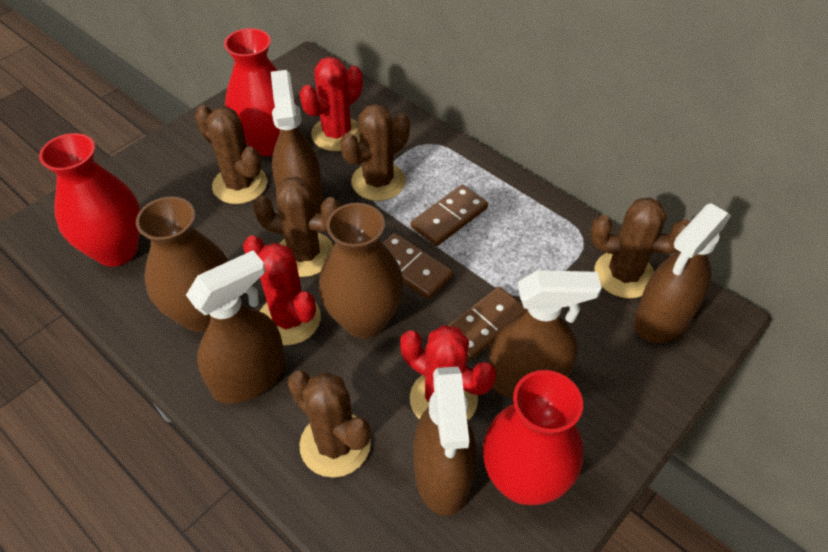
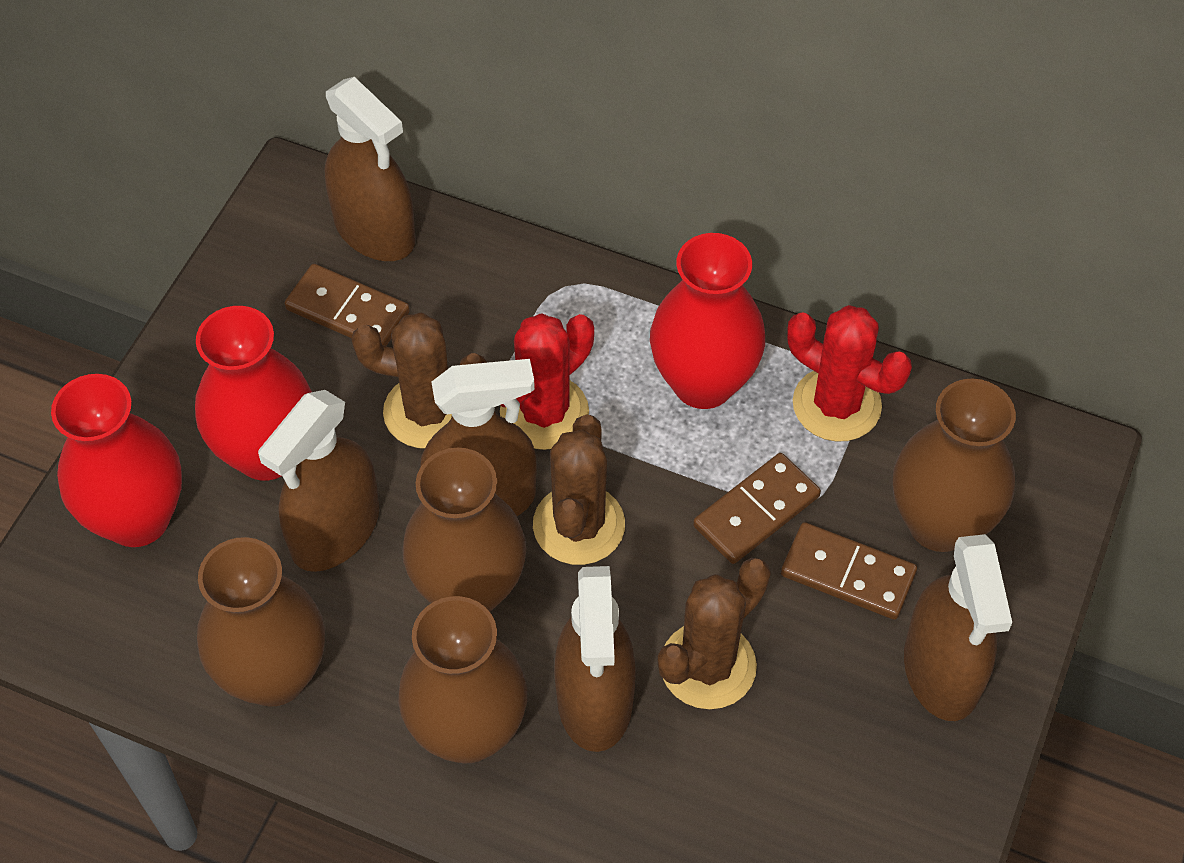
brown cactus: 5 -> 3
brown vase: 2 -> 4
red cactus: 3 -> 2

